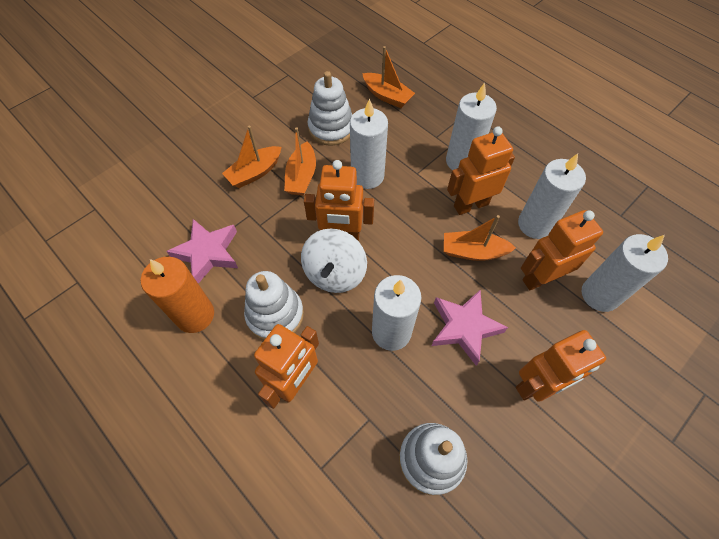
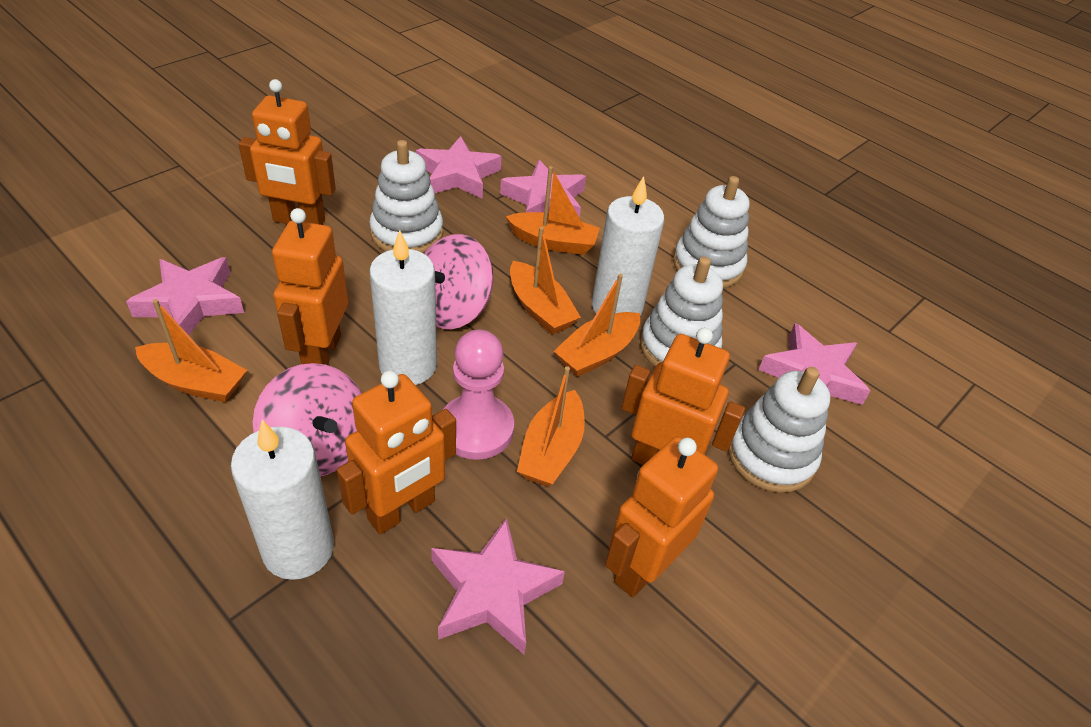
orange boat: 4 -> 5
orange candle: 1 -> 0
pink pawn: 0 -> 1
pink spinning top: 0 -> 2
pink star: 2 -> 5
white candle: 5 -> 3
white spinning top: 1 -> 0
white stacking toy: 3 -> 4

